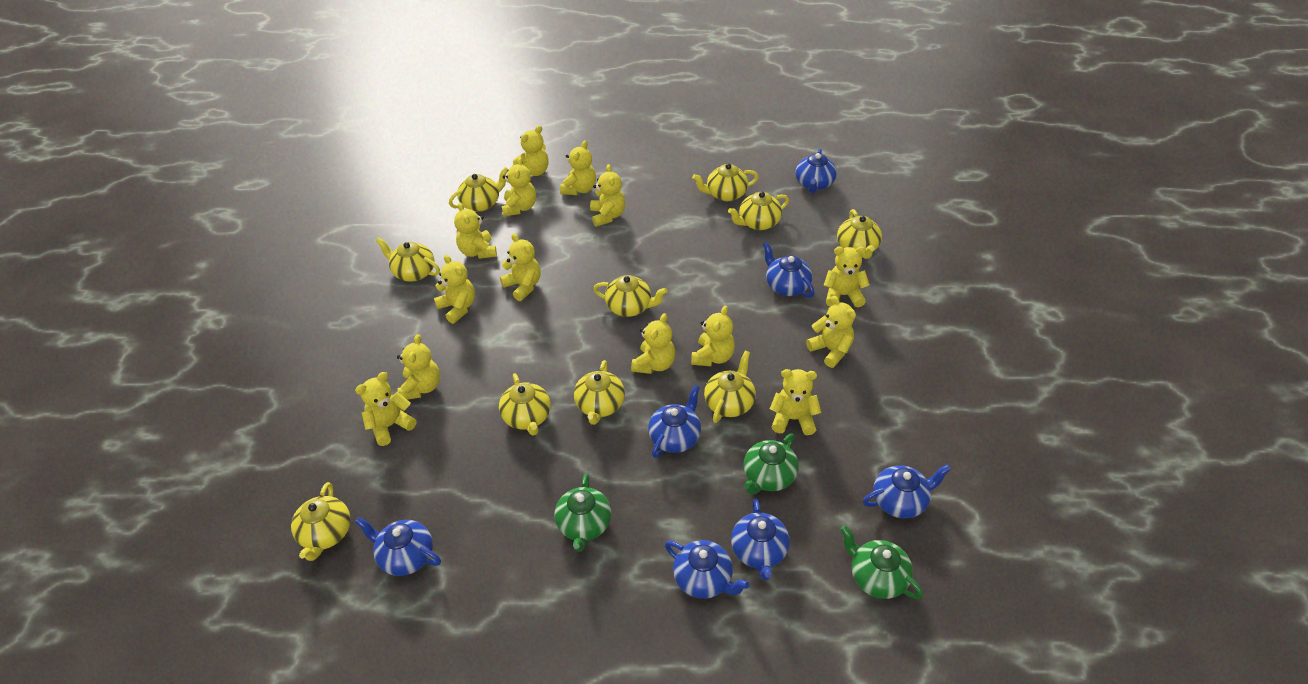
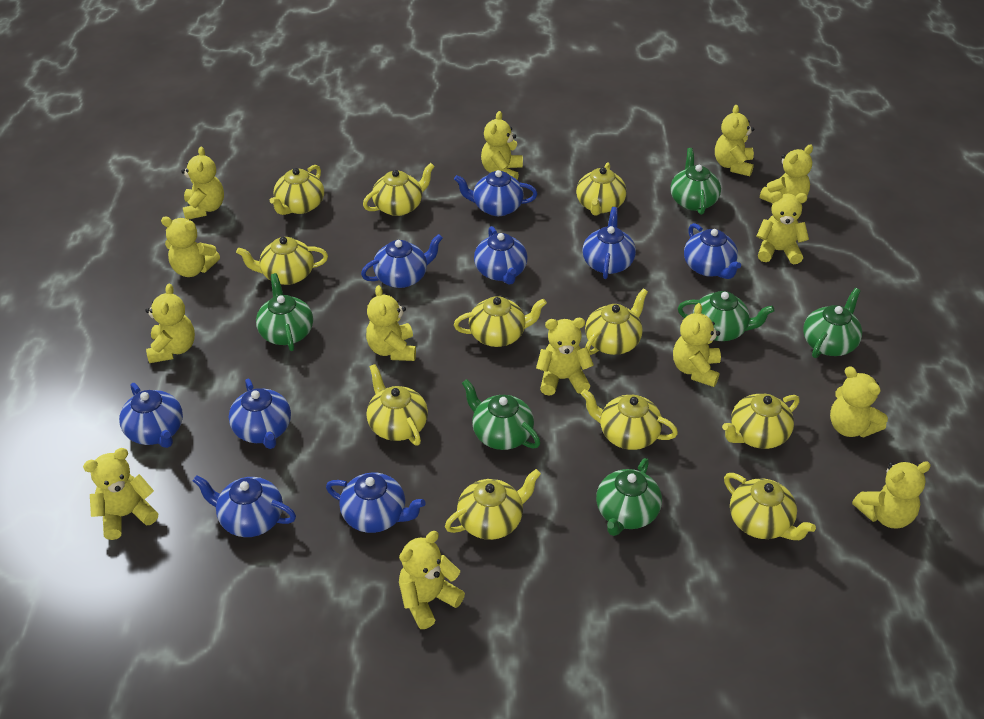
blue teapot: 7 -> 9
green teapot: 3 -> 6
yellow teapot: 10 -> 11

